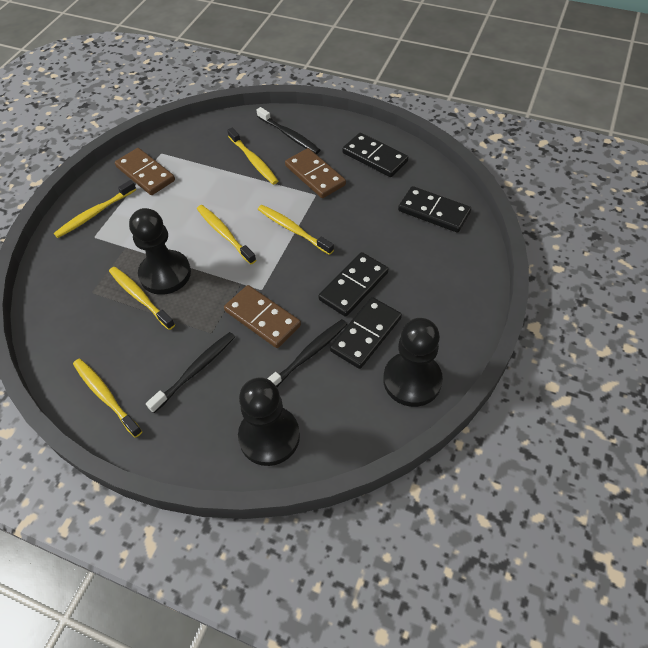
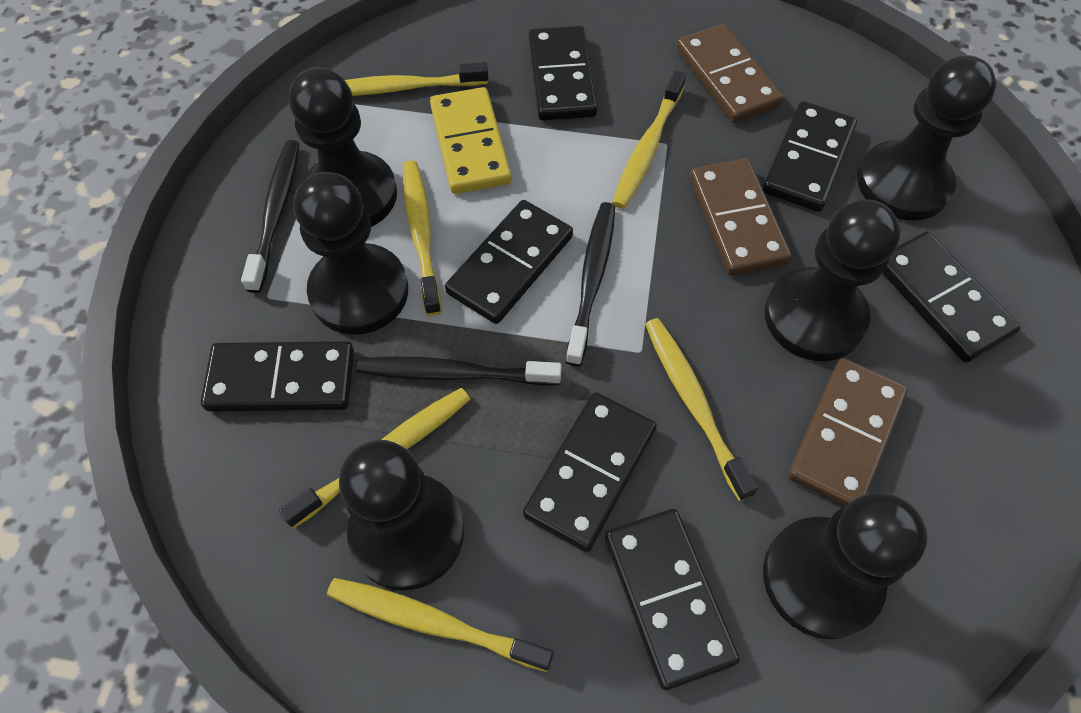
black domino: 4 -> 7
black pawn: 3 -> 6
yellow domino: 0 -> 1

